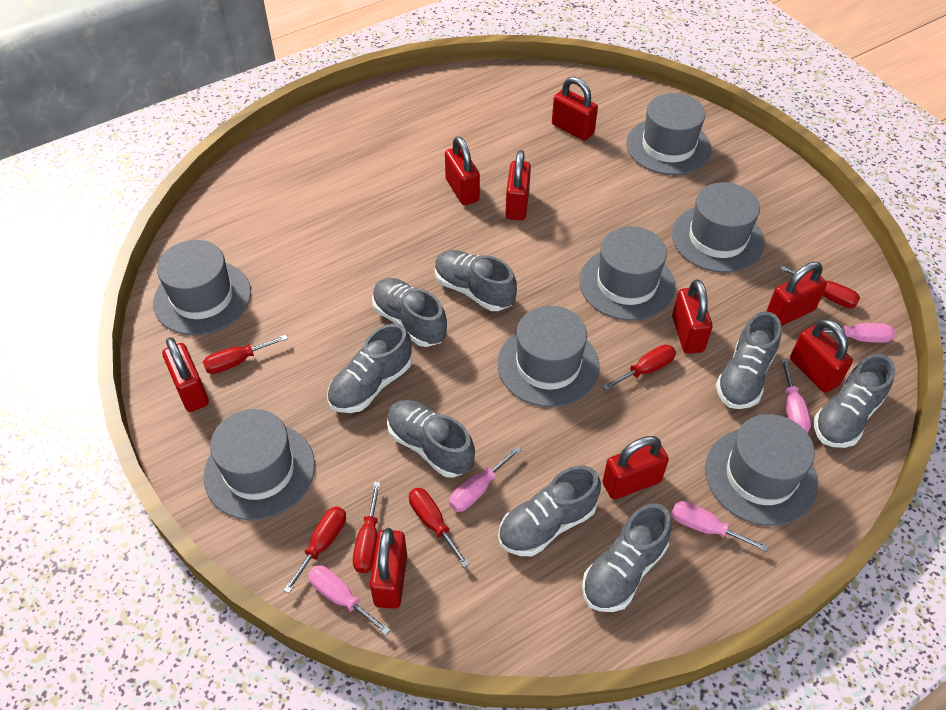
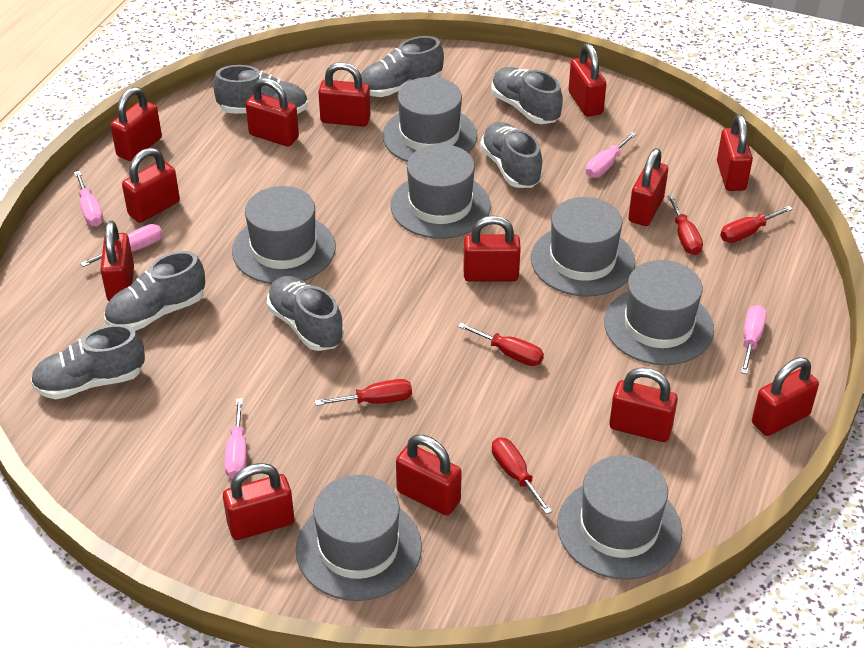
grey shoe: 8 -> 7
red padlock: 9 -> 13
red screwdriver: 6 -> 5

